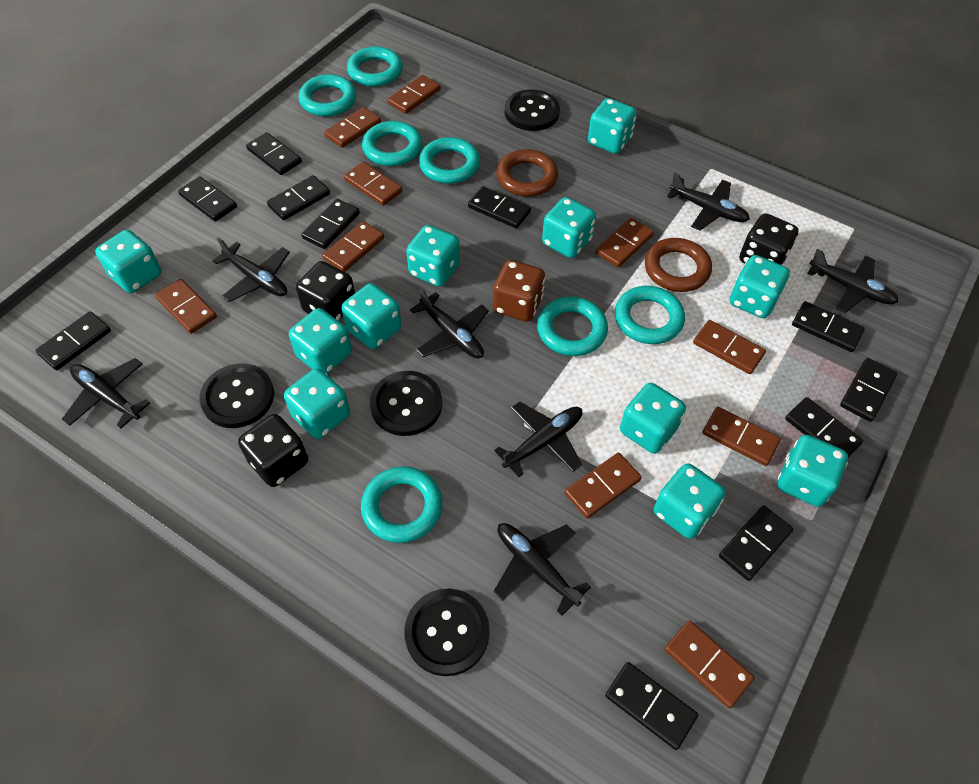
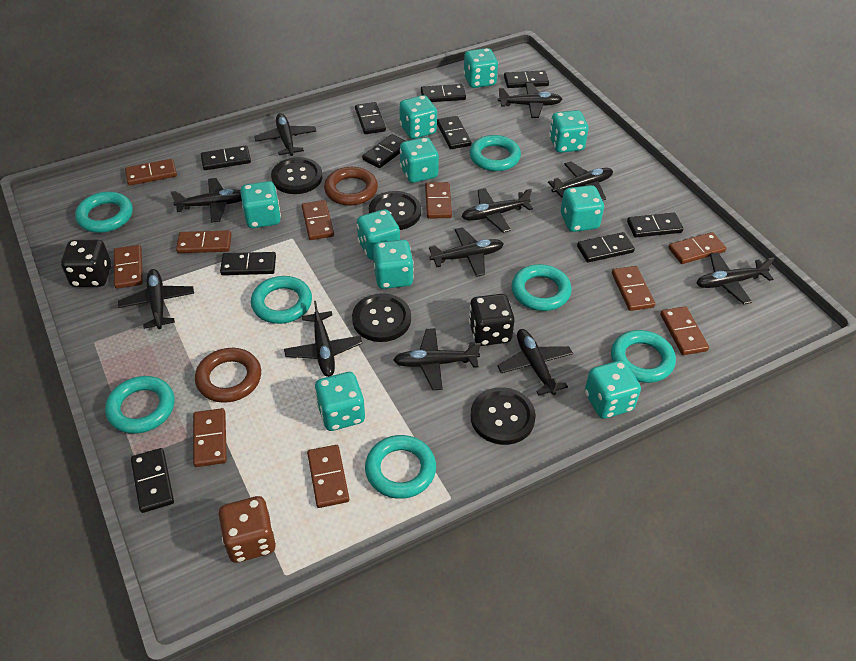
black dice: 3 -> 2
black domino: 11 -> 10
black plane: 7 -> 11
turquoise dice: 11 -> 10

